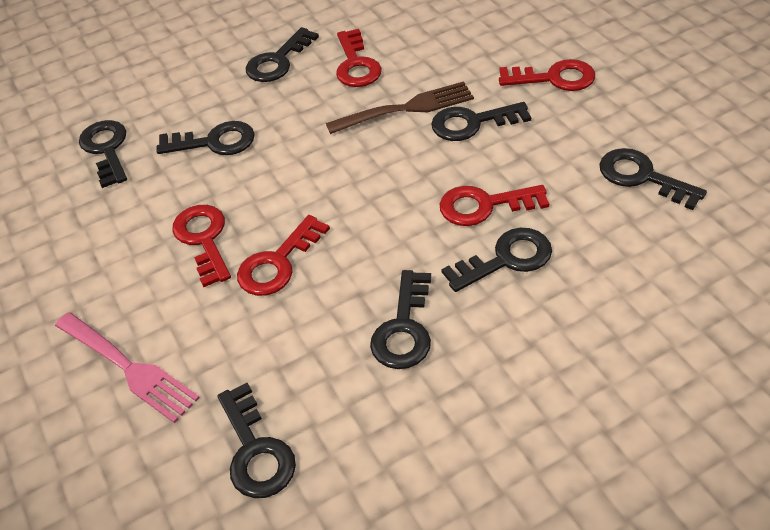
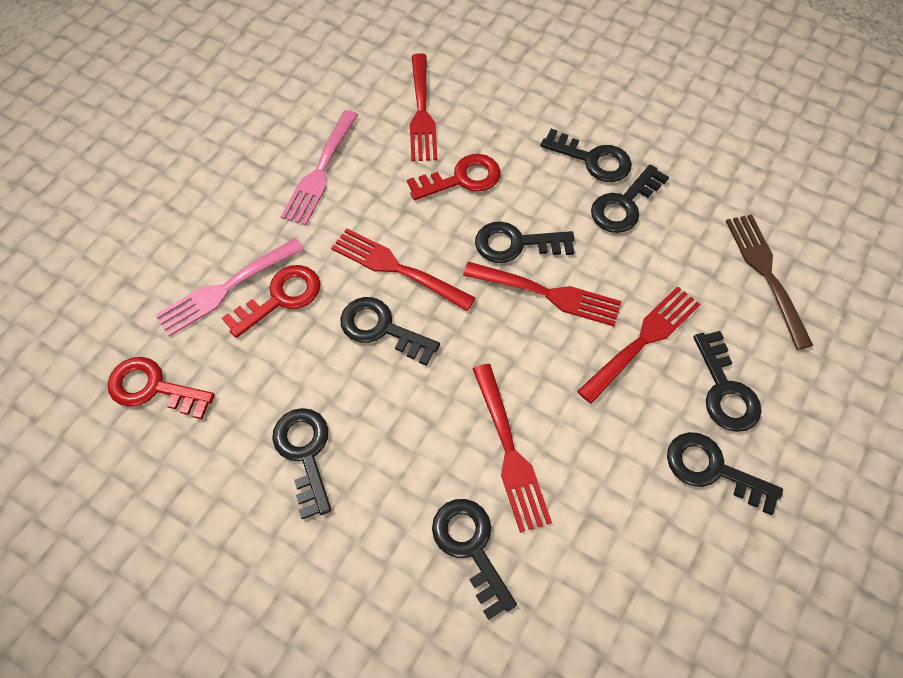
pink fork: 1 -> 2
red fork: 0 -> 5
red key: 5 -> 3

